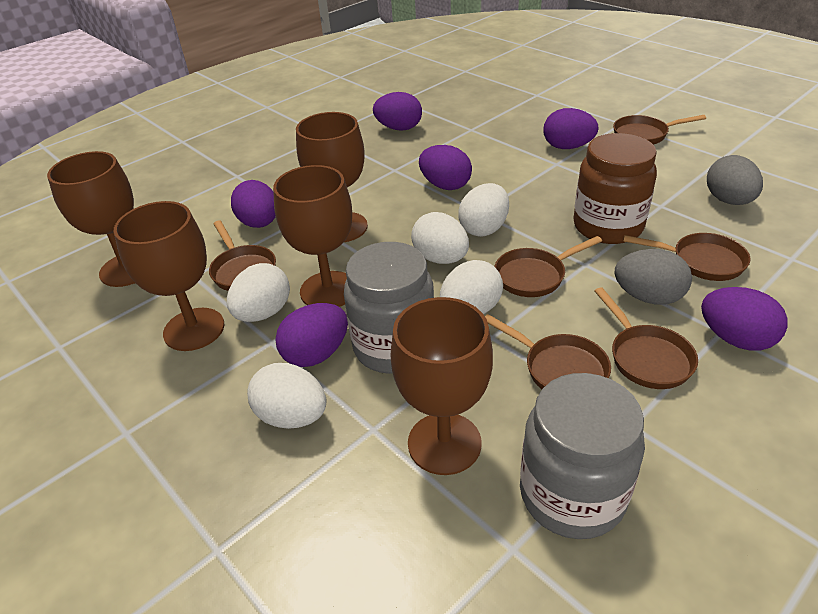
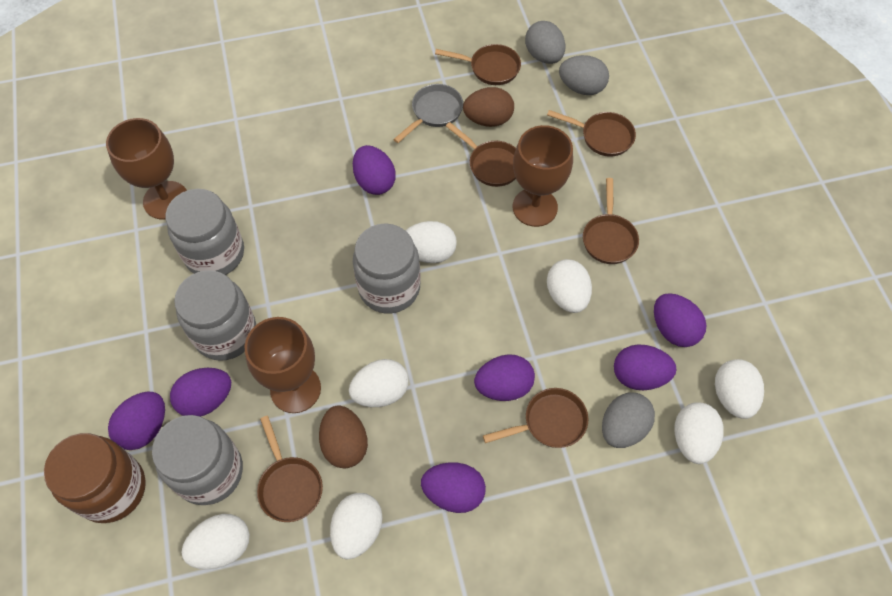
brown egg: 0 -> 2
brown goblet: 5 -> 3
grey egg: 2 -> 3
grey jar: 2 -> 4
grey pan: 0 -> 1
purple egg: 6 -> 7
white egg: 5 -> 7

